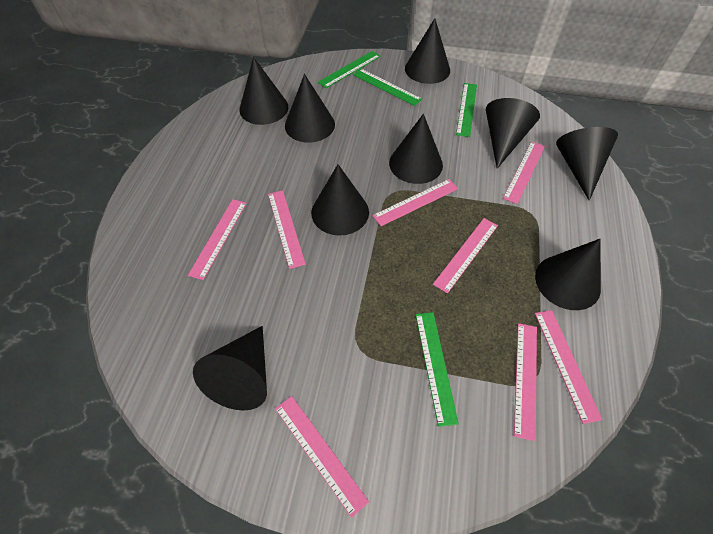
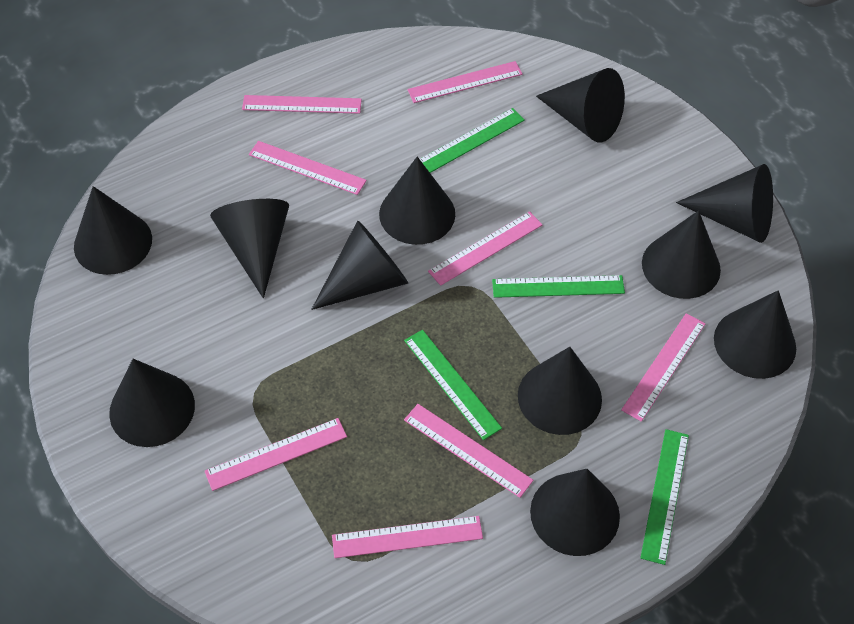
black cone: 9 -> 11

